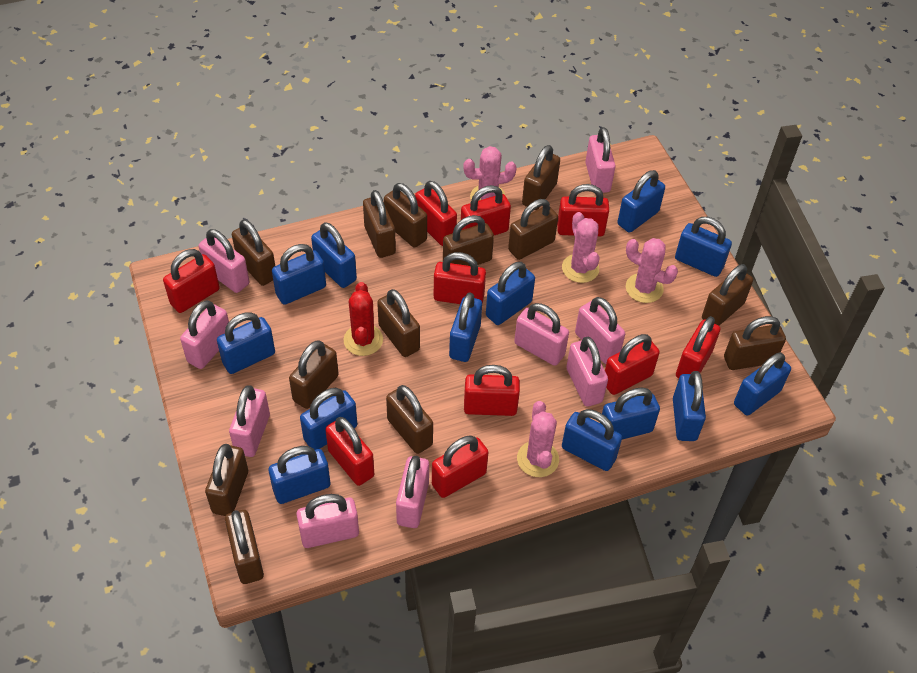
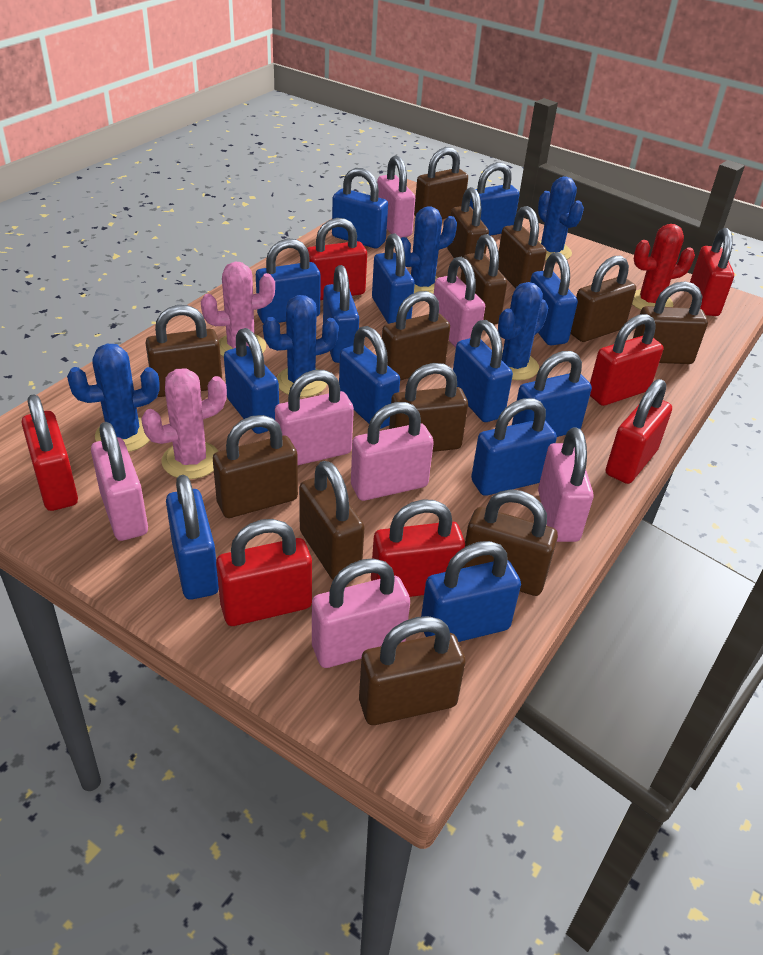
blue cactus: 0 -> 5
pink cactus: 4 -> 2
pink padlock: 9 -> 7
red padlock: 10 -> 7

